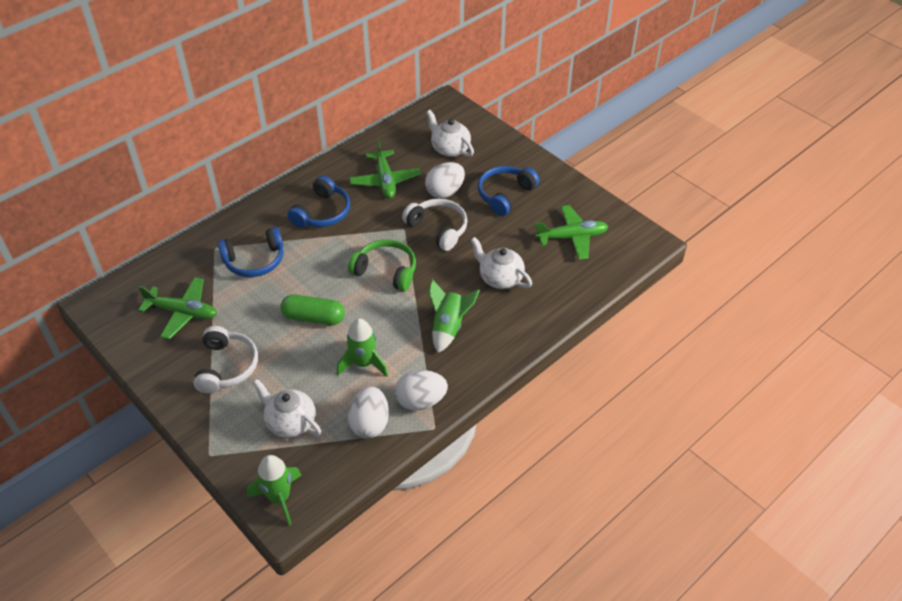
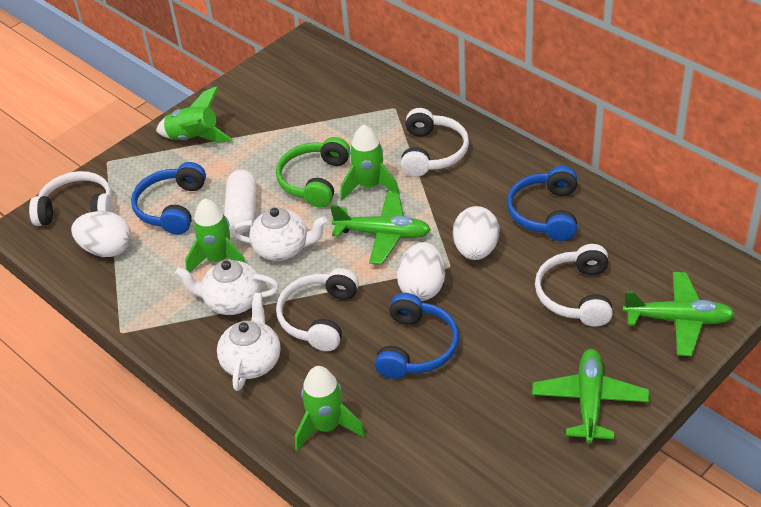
green capsule: 1 -> 0
green rocket: 3 -> 4
white capsule: 0 -> 1
white headphones: 2 -> 4

